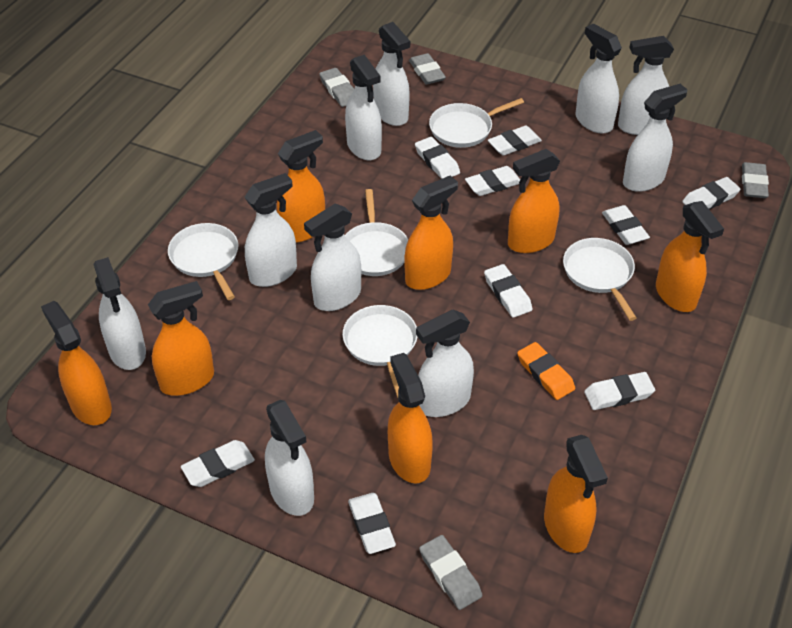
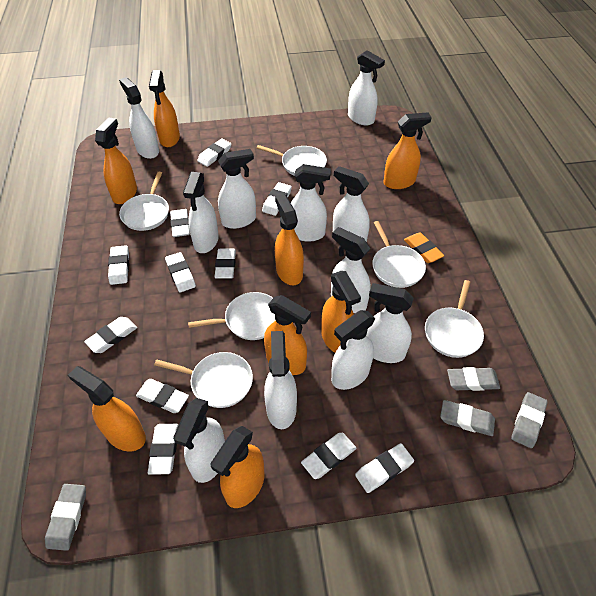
white eraser: 9 -> 11
white pan: 5 -> 6
white spray bottle: 10 -> 11

